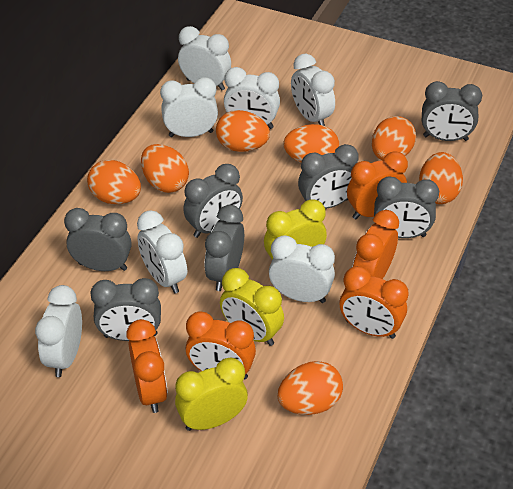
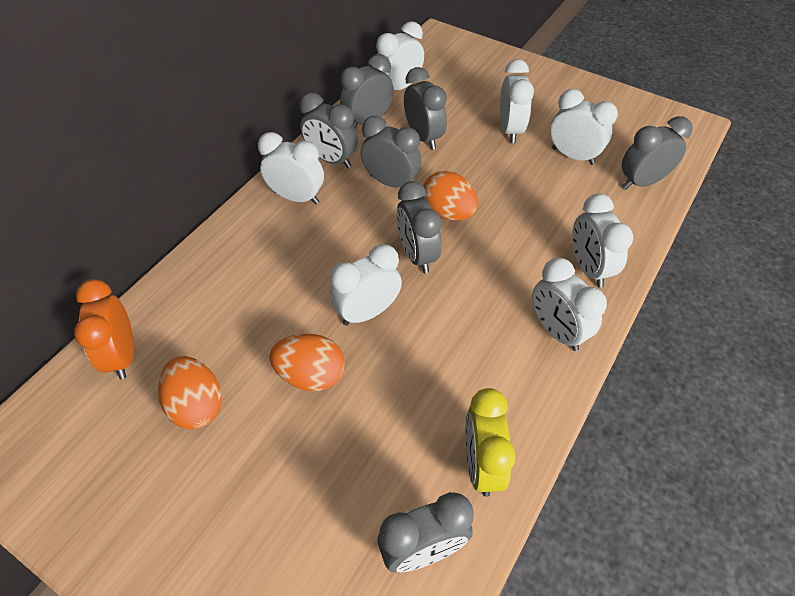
orange clock: 5 -> 1
orange egg: 7 -> 3
yellow clock: 3 -> 1

